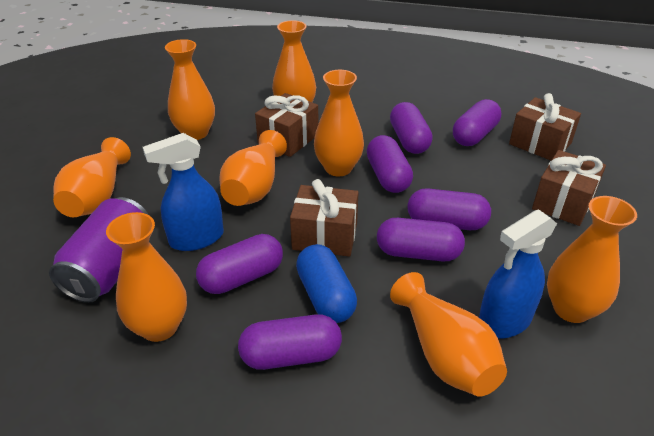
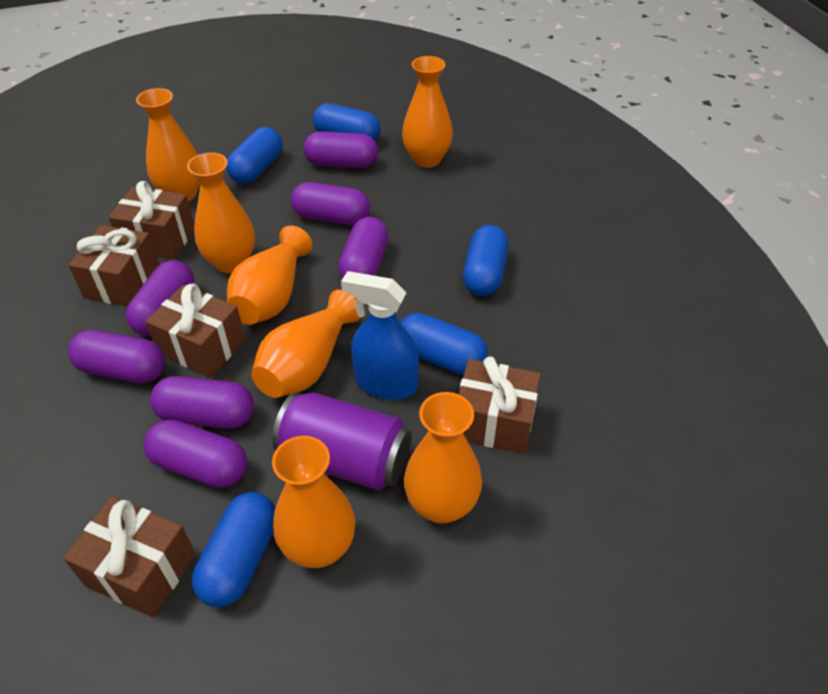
blue capsule: 1 -> 5
blue spray bottle: 2 -> 1
brown gift: 4 -> 5
orange vase: 8 -> 7

